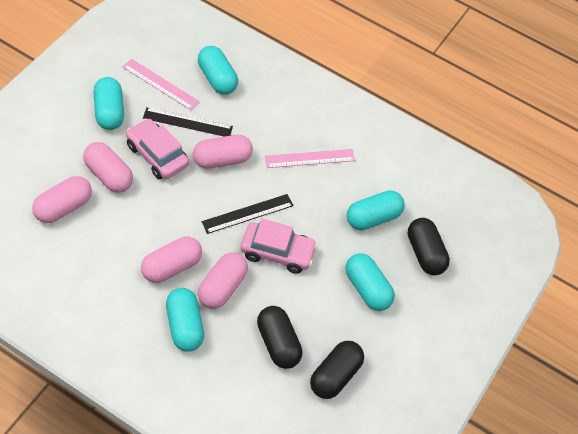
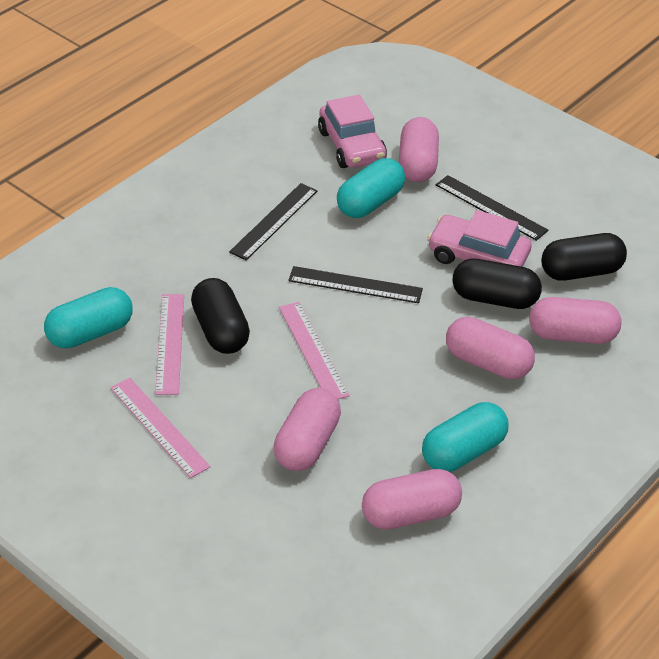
black ruler: 2 -> 3
pink ruler: 2 -> 3
turquoise capsule: 5 -> 3

